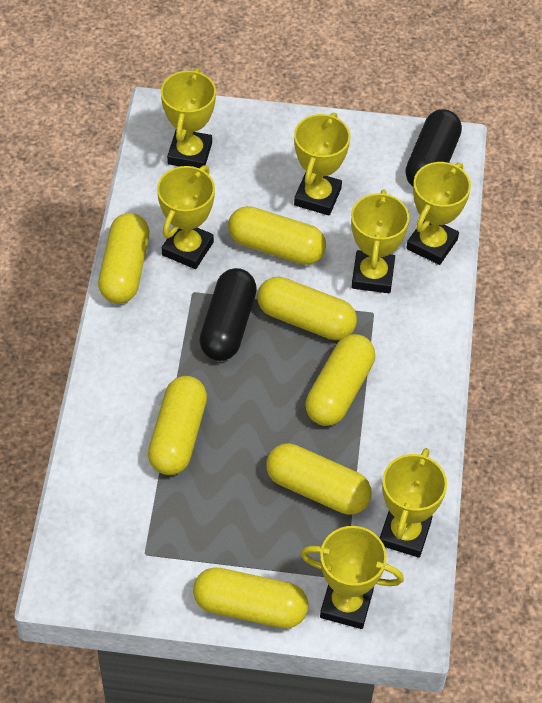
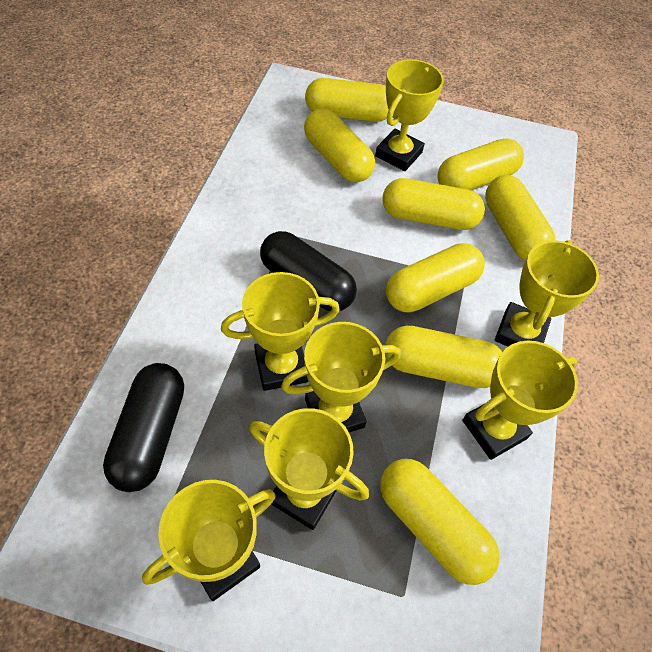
yellow capsule: 7 -> 8

